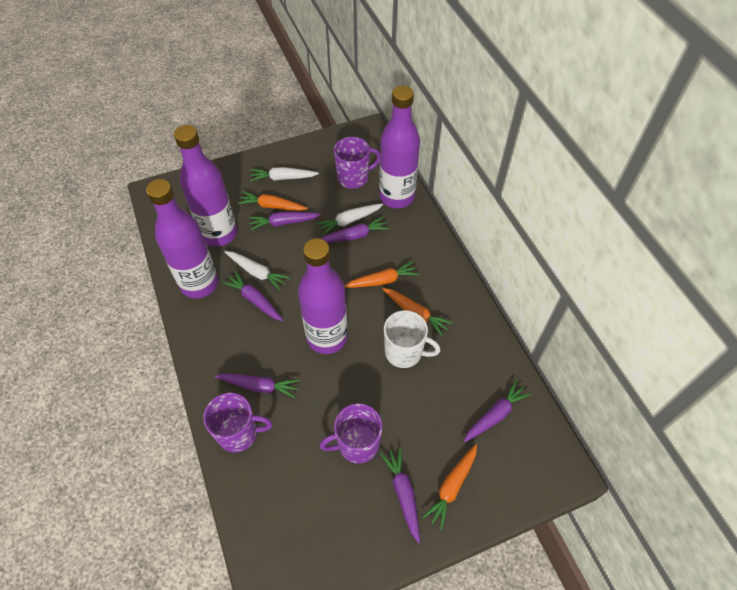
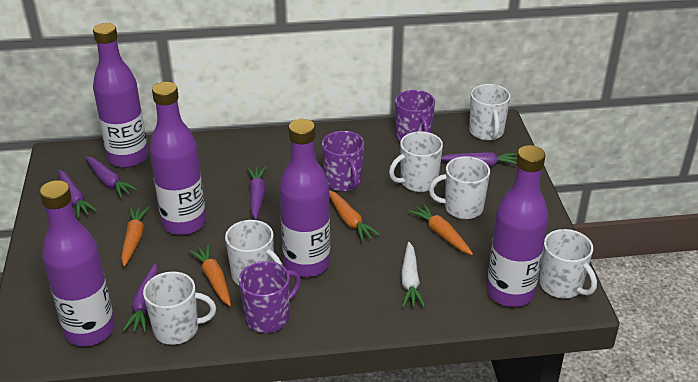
purple bottle: 4 -> 5
purple carrot: 6 -> 5
white carrot: 3 -> 1
white mug: 1 -> 6

